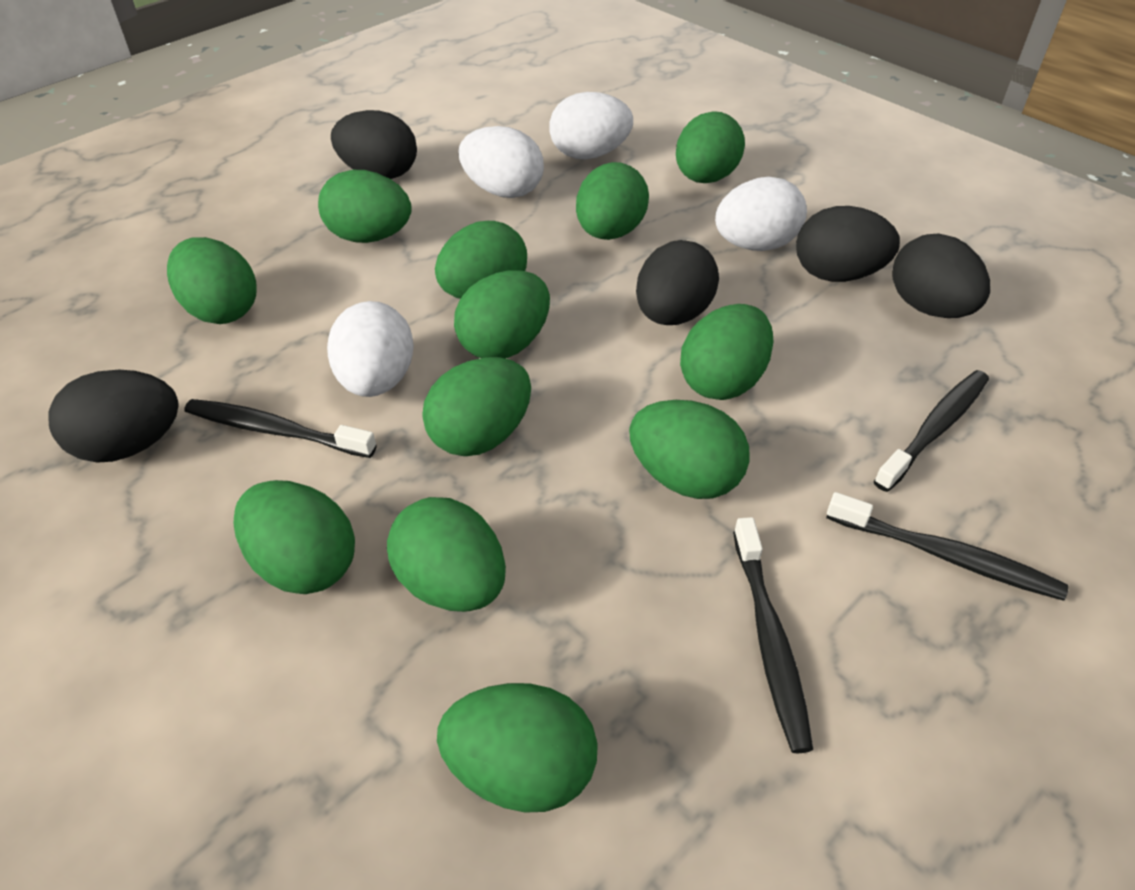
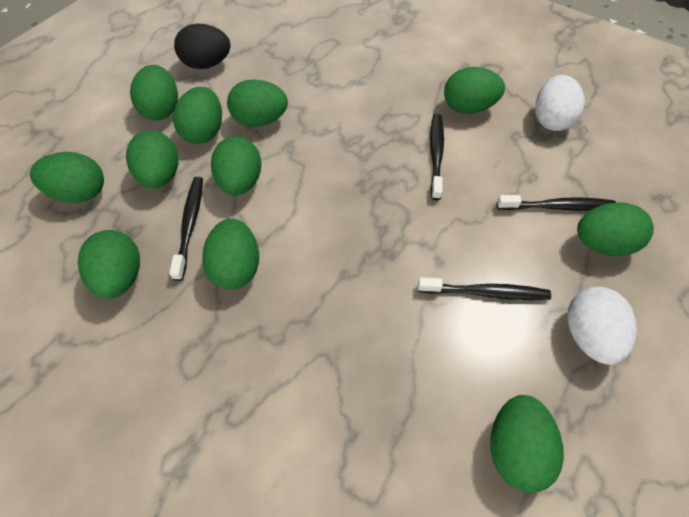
black egg: 5 -> 1
green egg: 12 -> 11
white egg: 4 -> 2

